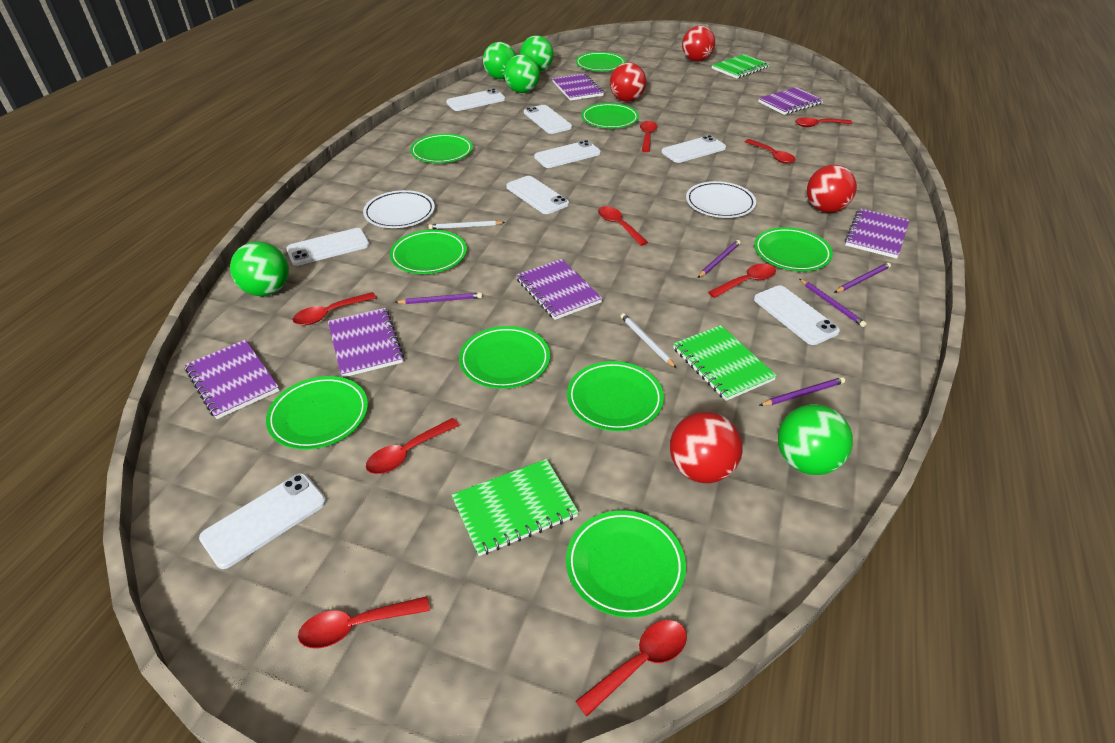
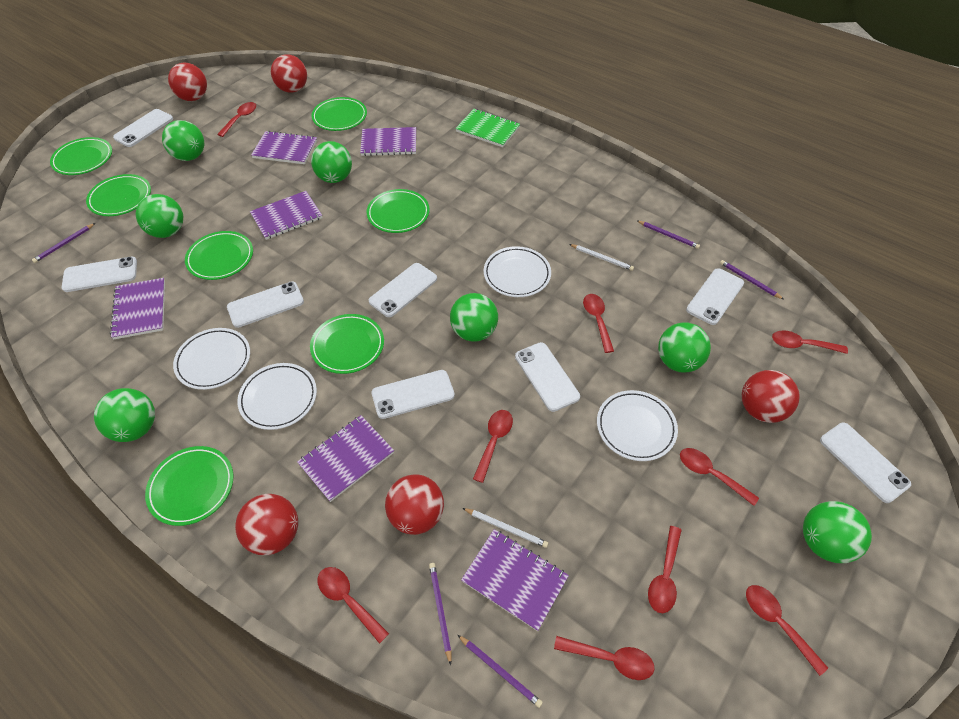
green ball: 5 -> 7
green notebook: 3 -> 1
green plate: 9 -> 7
red ball: 4 -> 5
white plate: 2 -> 4

